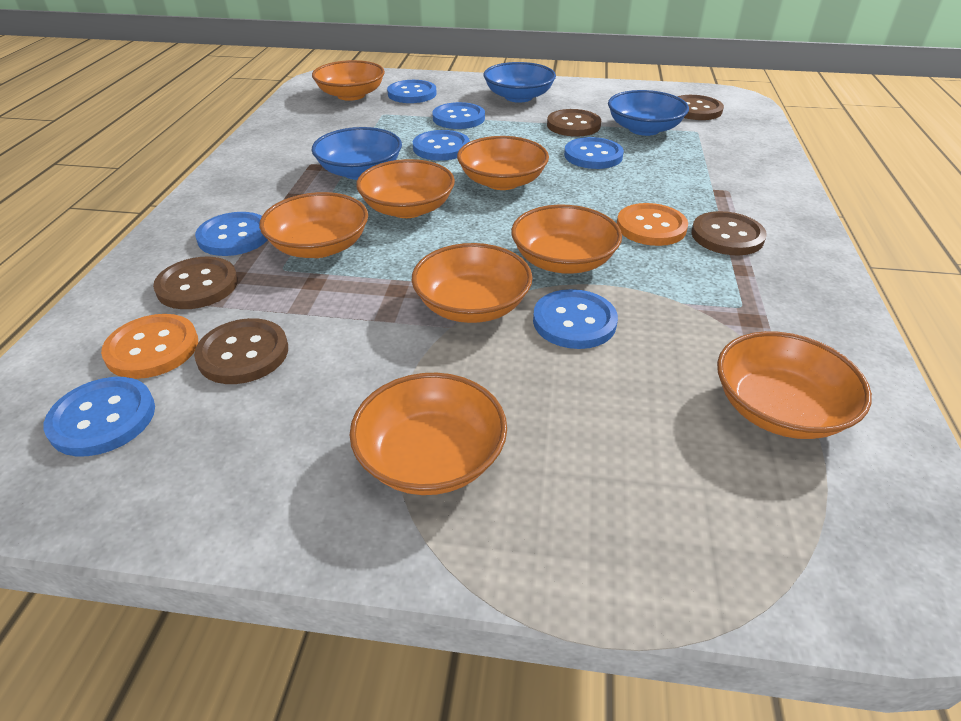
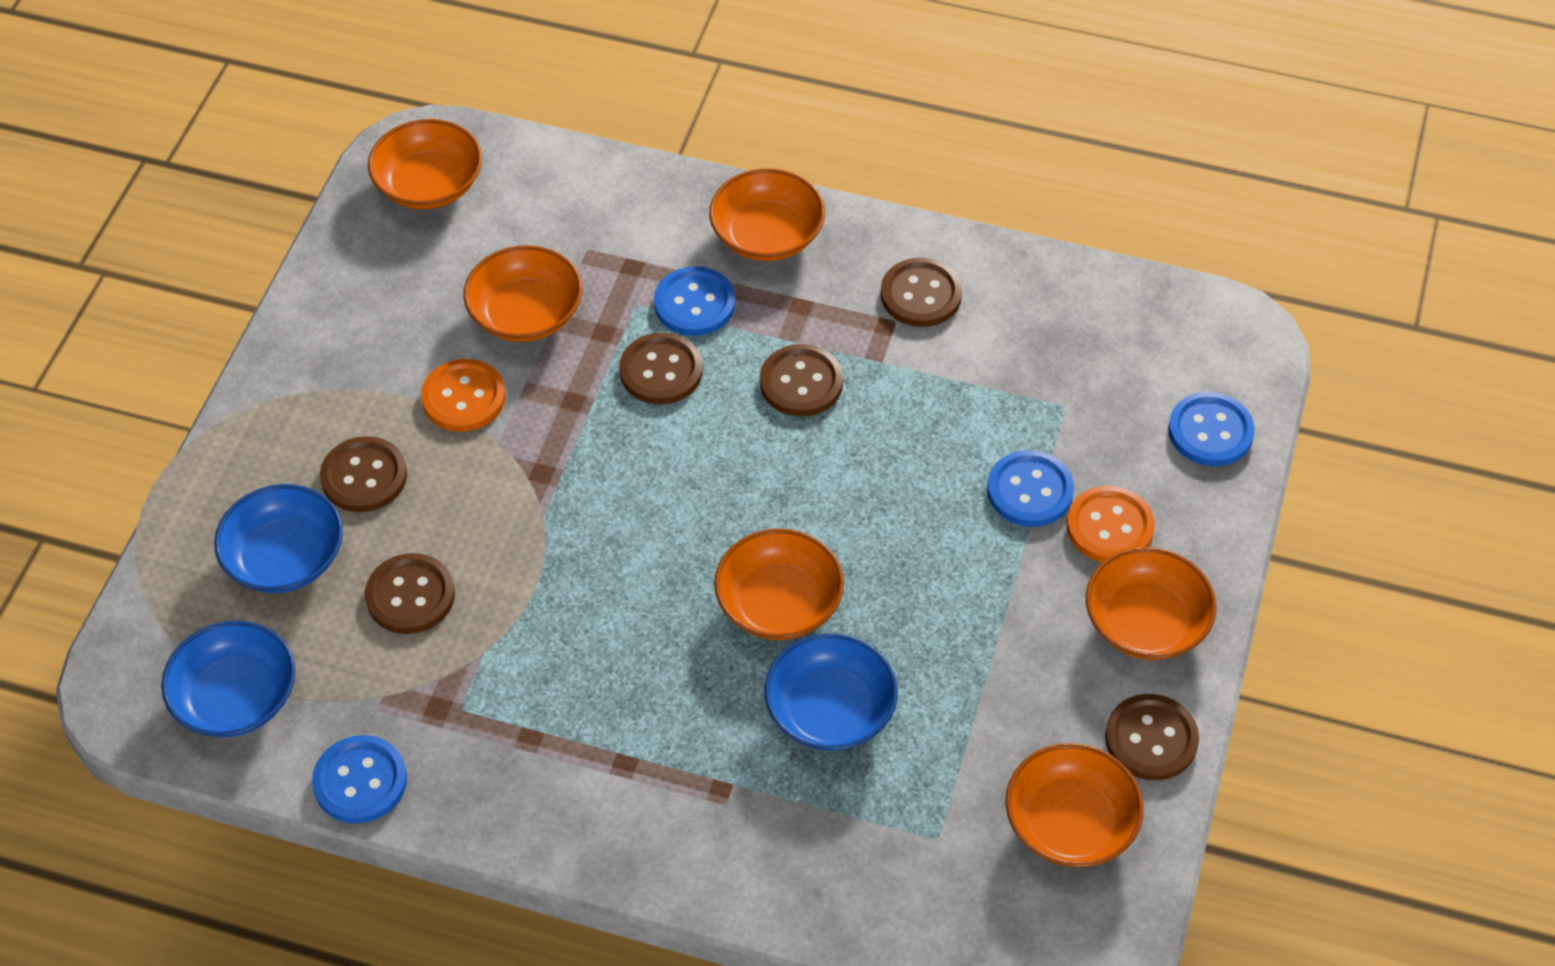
blue button: 7 -> 4
brown button: 5 -> 6
orange bowl: 8 -> 6

